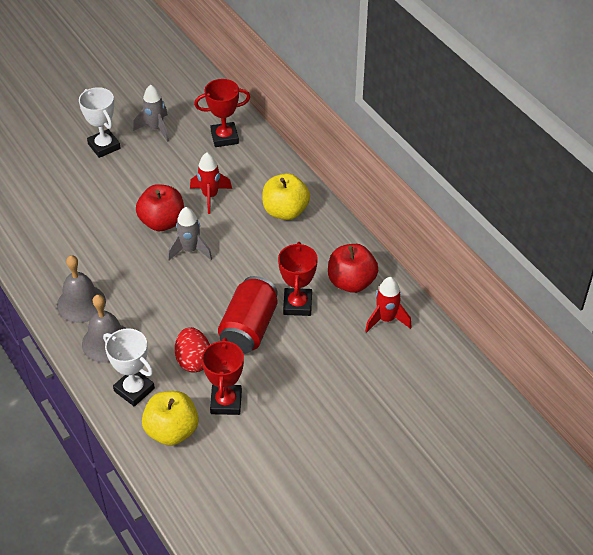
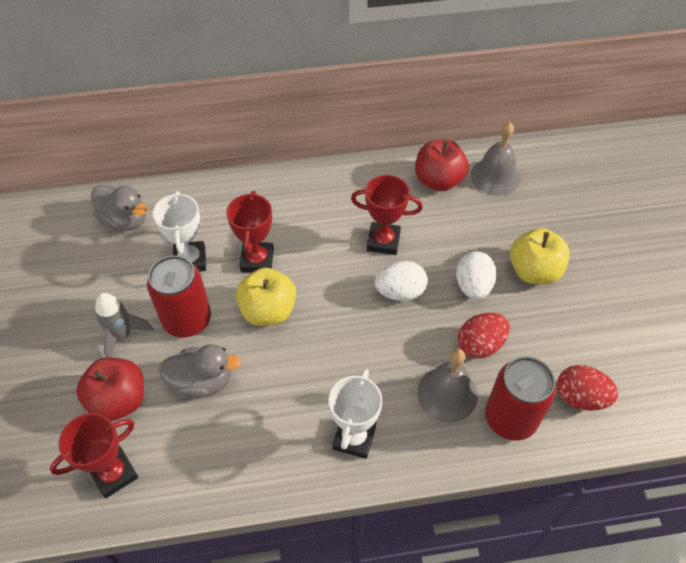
grey duck: 0 -> 2
grey rocket: 2 -> 1
red can: 1 -> 2
red egg: 1 -> 2
red rocket: 2 -> 0
white egg: 0 -> 2

